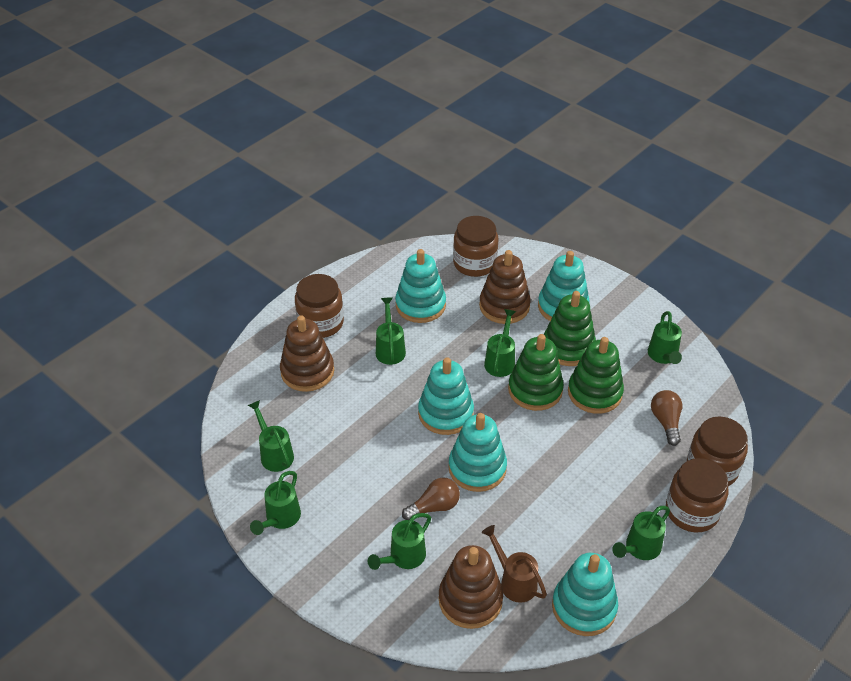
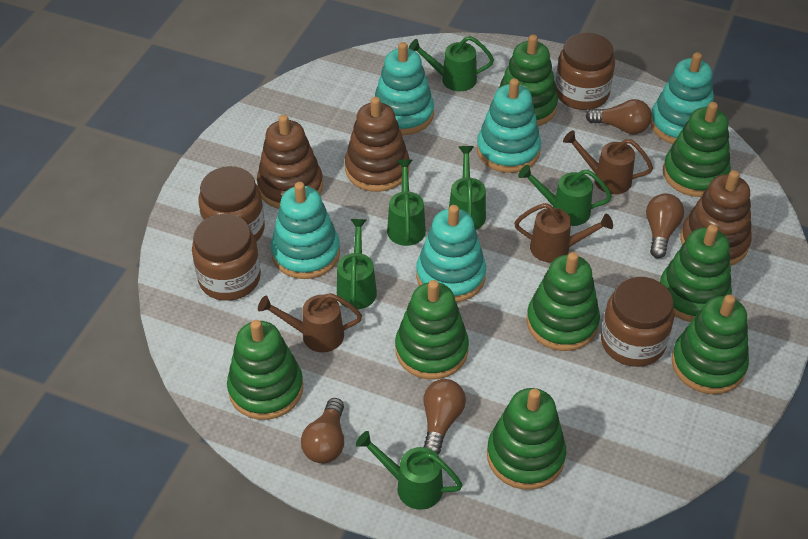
brown light bulb: 2 -> 4
brown watering can: 1 -> 3
green stacking toy: 3 -> 8
green watering can: 7 -> 6

